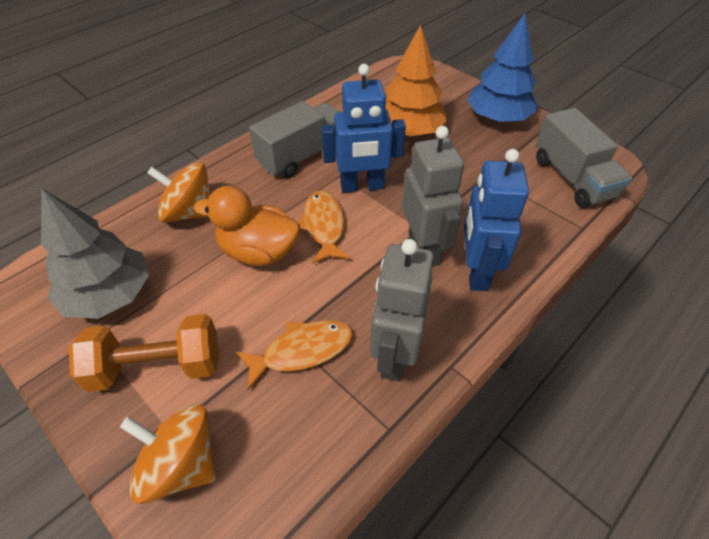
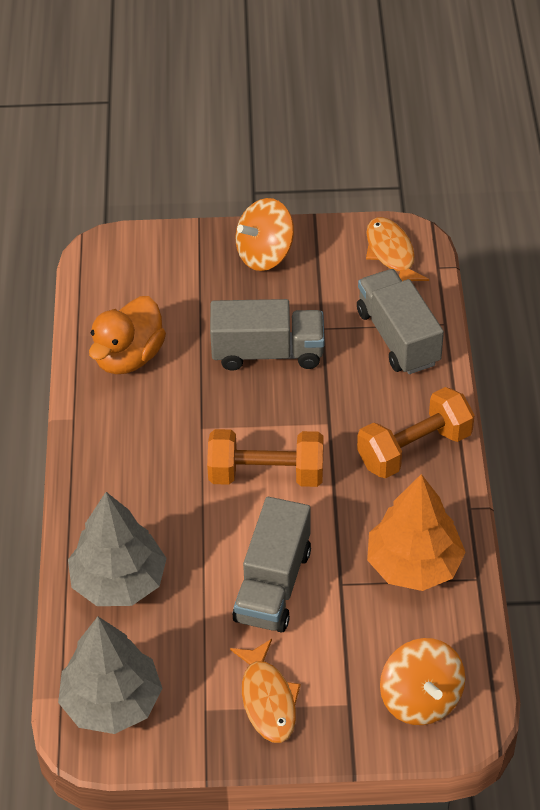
blue robot: 2 -> 0
blue tree: 1 -> 0
grey robot: 2 -> 0
grey tree: 1 -> 2
grey truck: 2 -> 3
orange dumbbell: 1 -> 2

